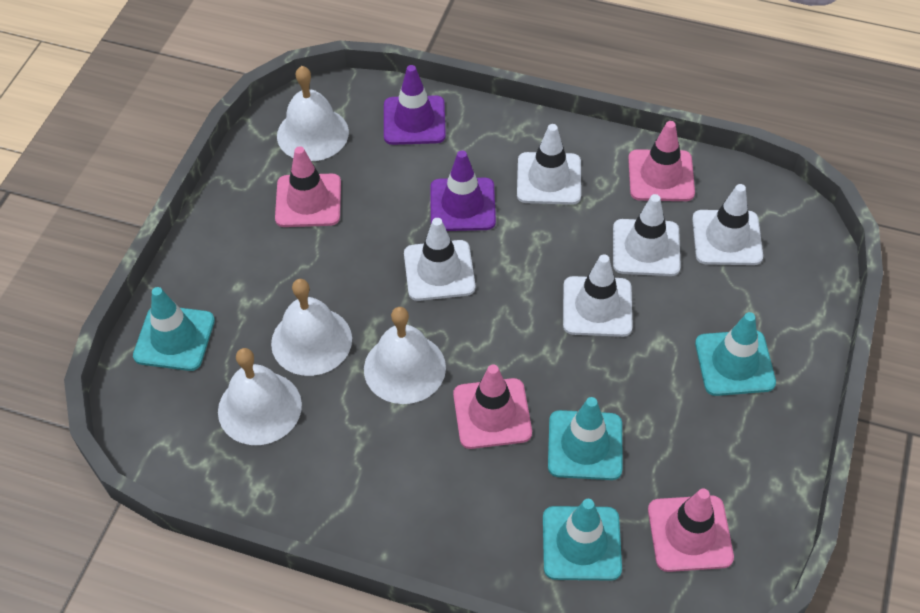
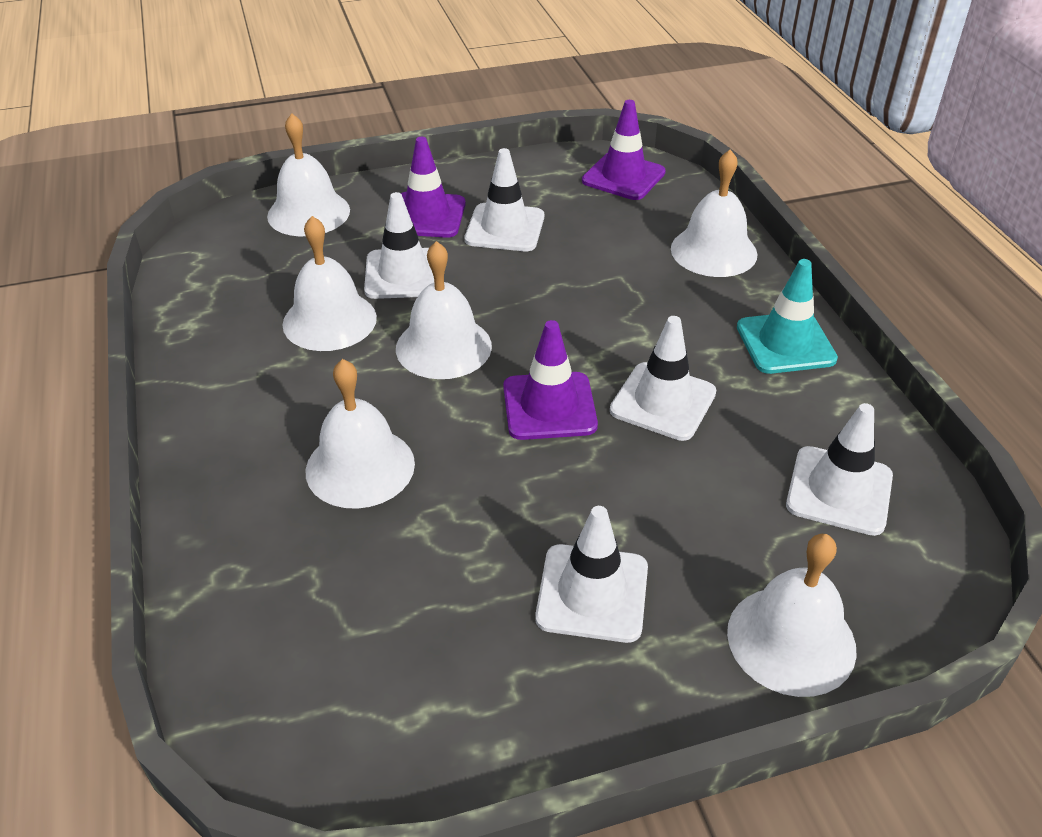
pink traffic cone: 4 -> 0
purple traffic cone: 2 -> 3
turquoise traffic cone: 4 -> 1
white bell: 4 -> 6

